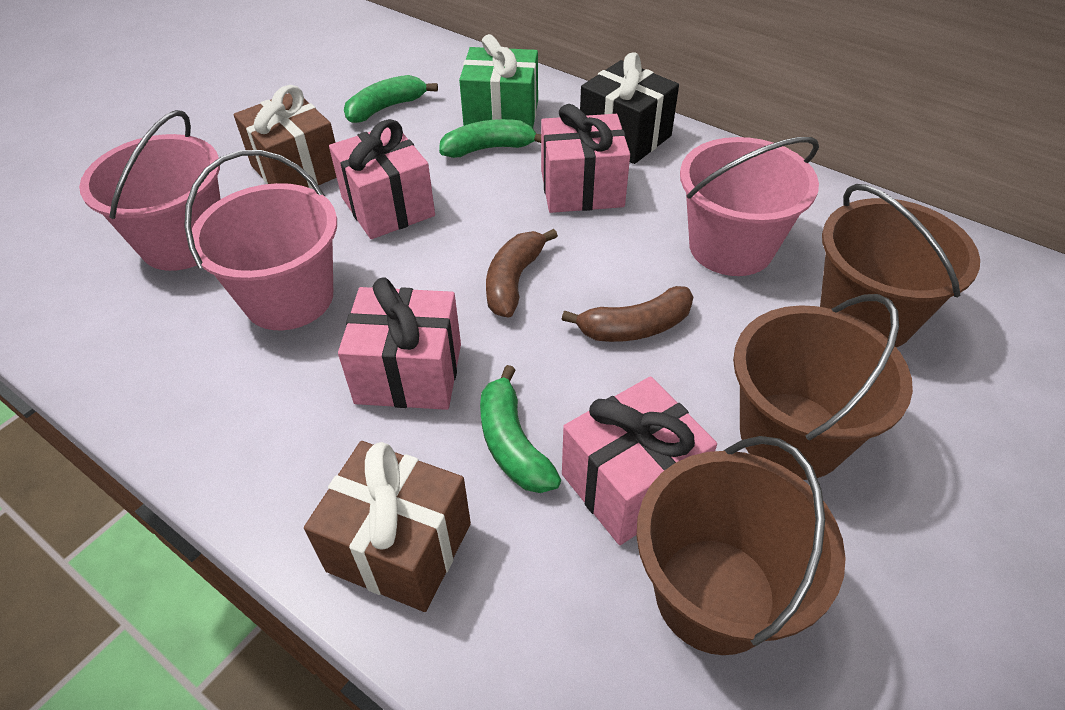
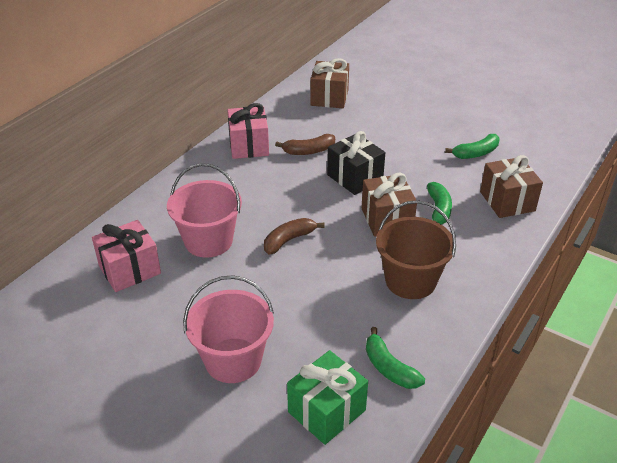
brown bucket: 3 -> 1
brown gift: 2 -> 3
pink bucket: 3 -> 2
pink gift: 4 -> 2

